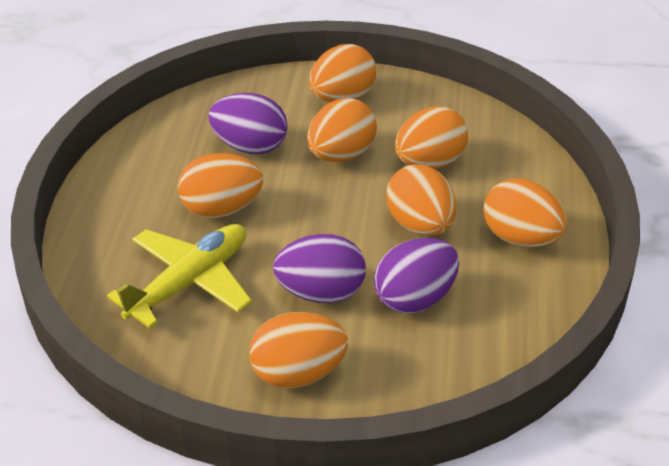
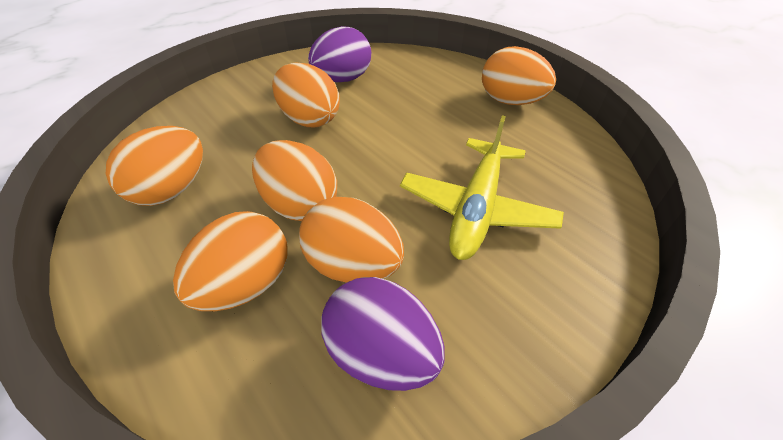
orange egg: 7 -> 6
purple egg: 3 -> 2

